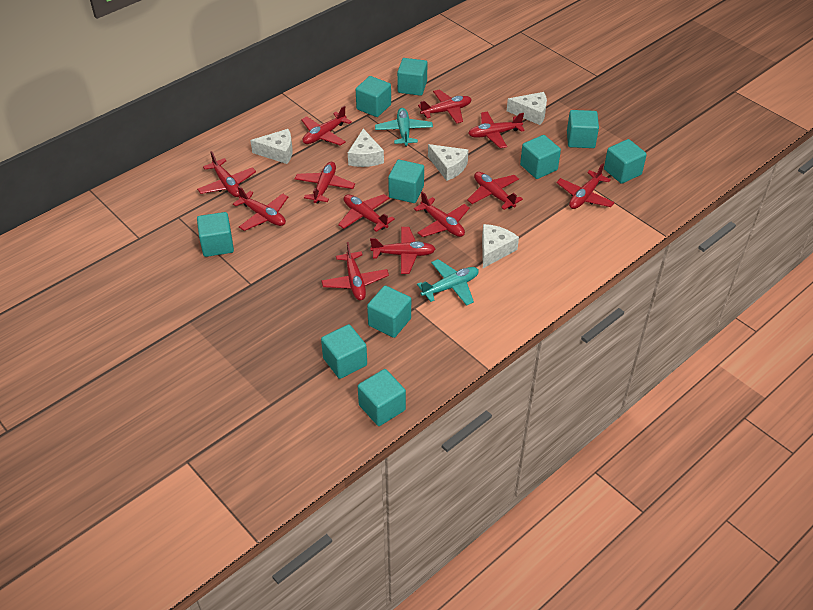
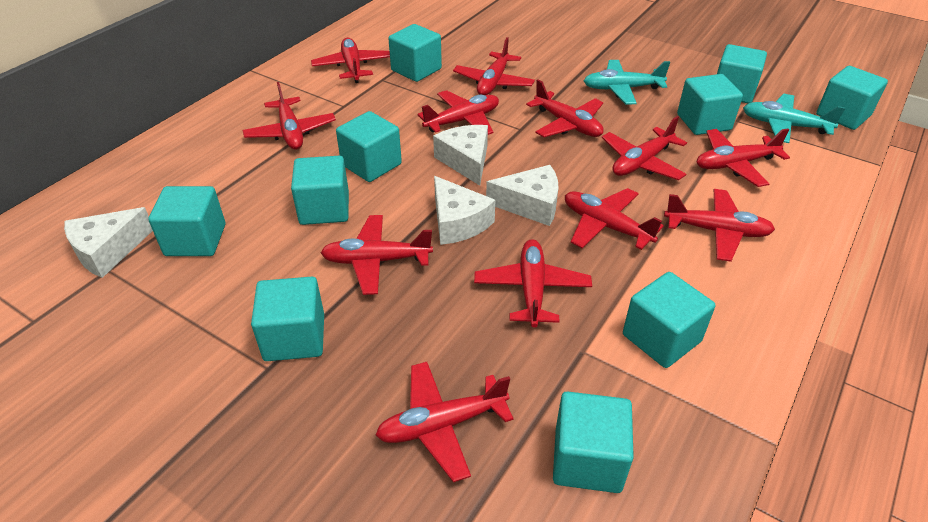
white cheese: 5 -> 4

